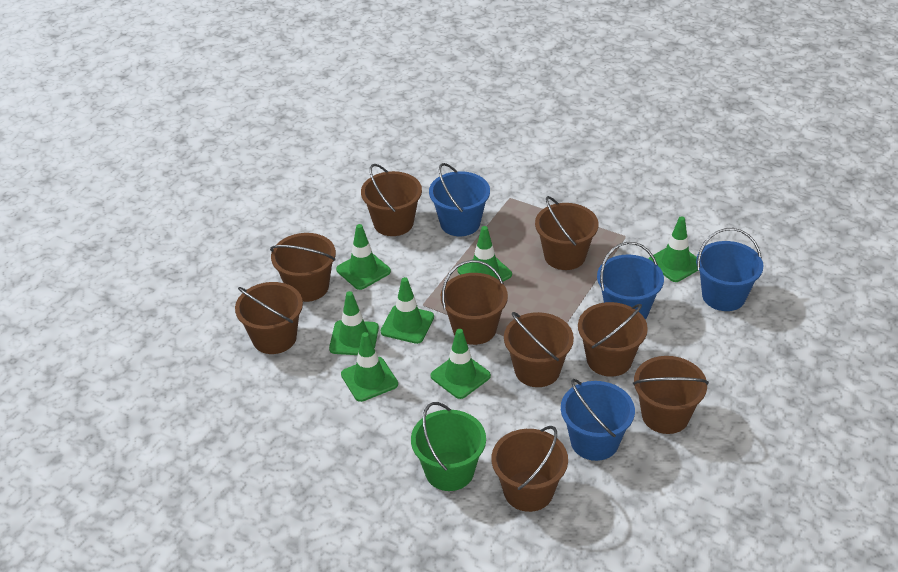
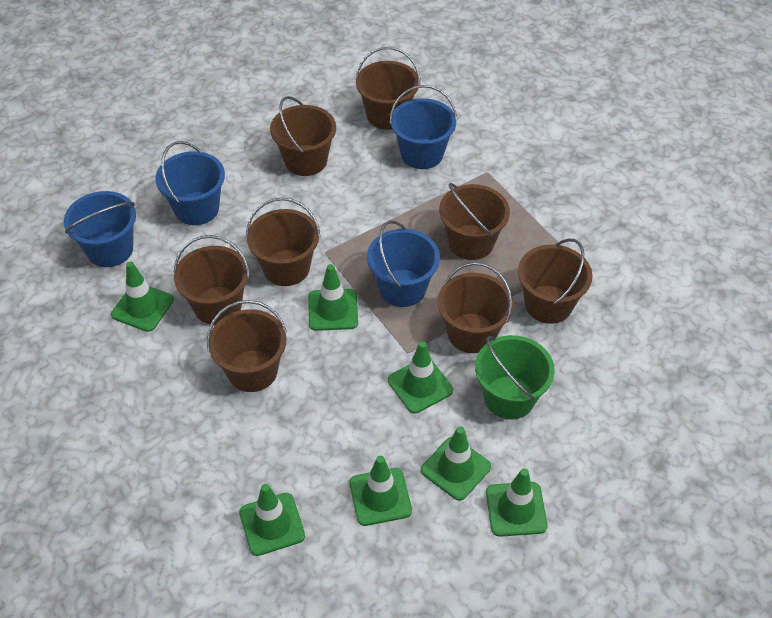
brown bucket: 9 -> 8

